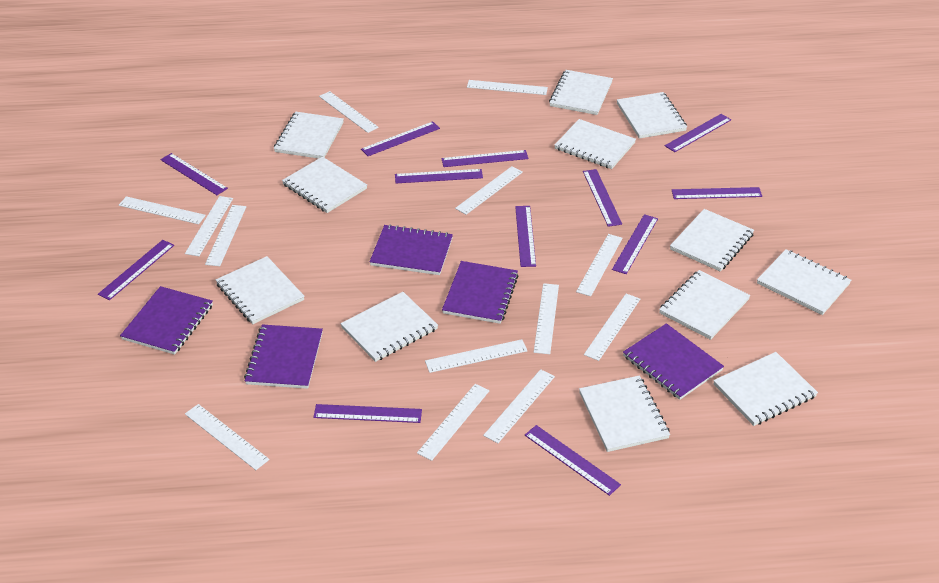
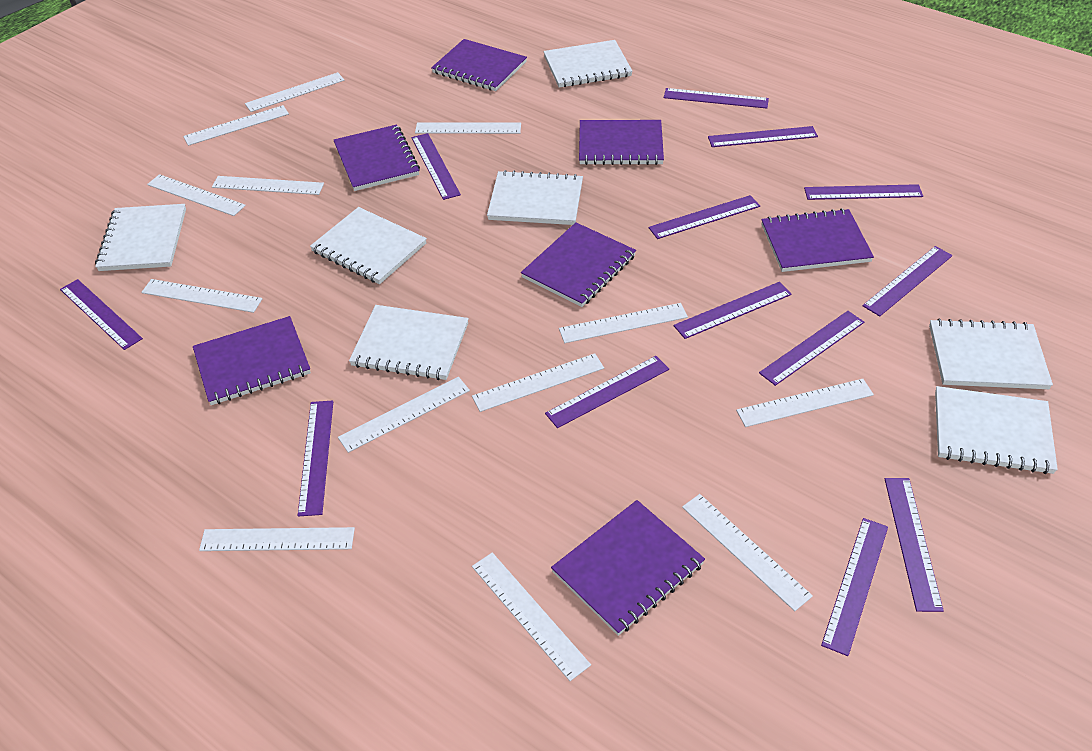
purple notebook: 5 -> 7
purple ruler: 12 -> 13
white notebook: 12 -> 7

